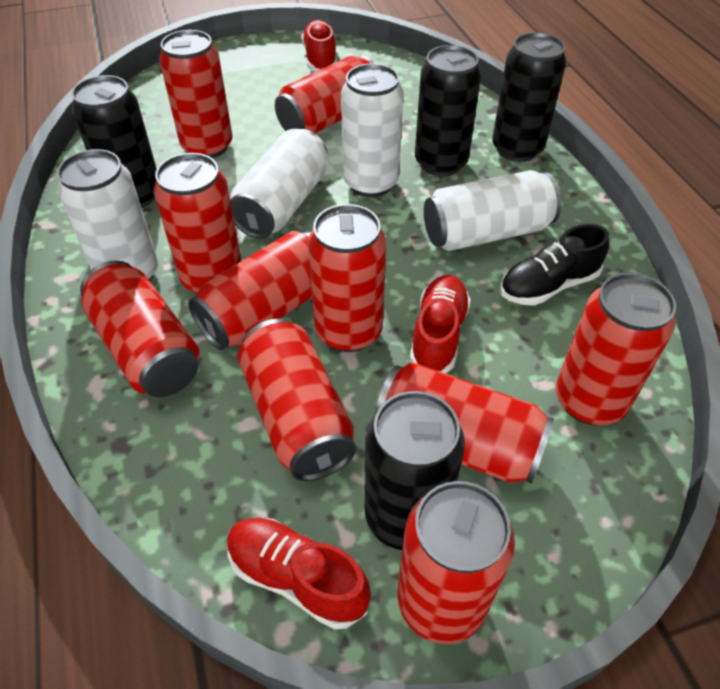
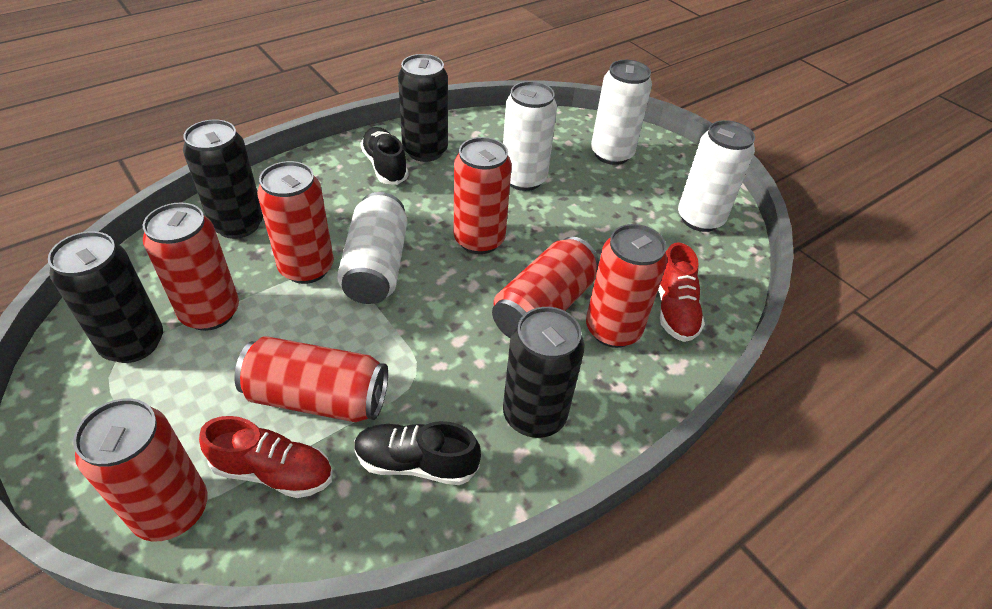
black shoe: 1 -> 2
red can: 10 -> 7
red shoe: 3 -> 2

